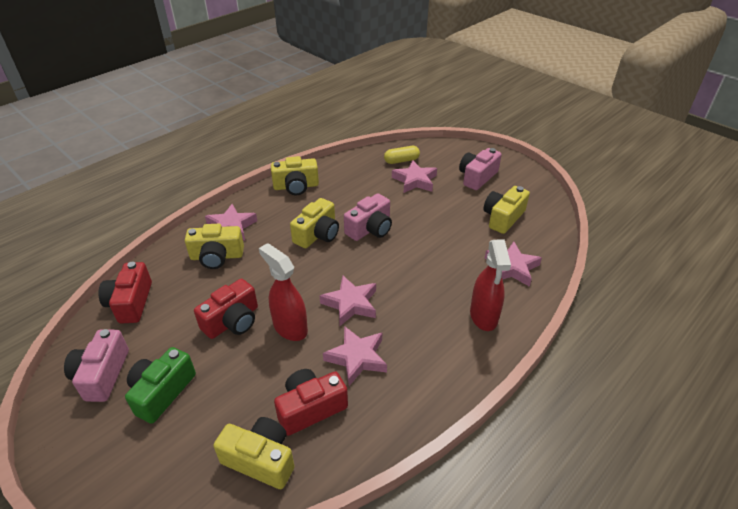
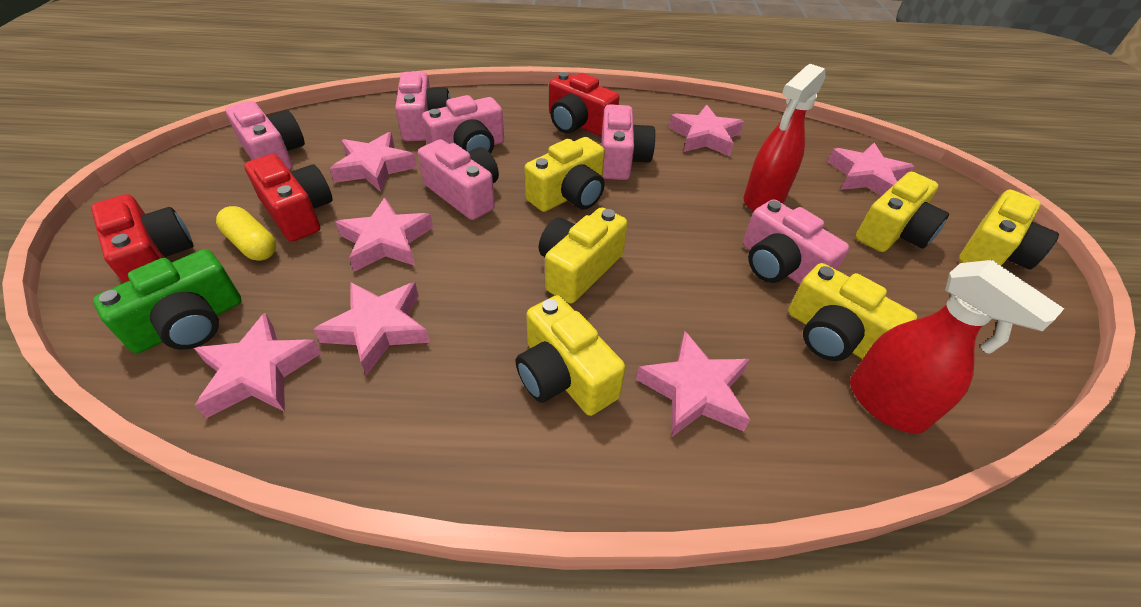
pink camera: 3 -> 6
pink star: 5 -> 7
yellow camera: 5 -> 6

